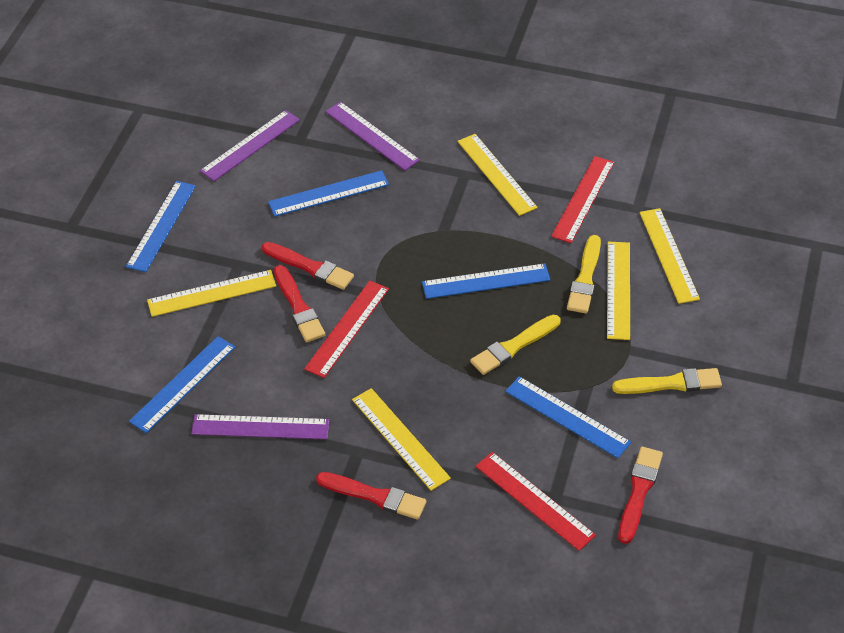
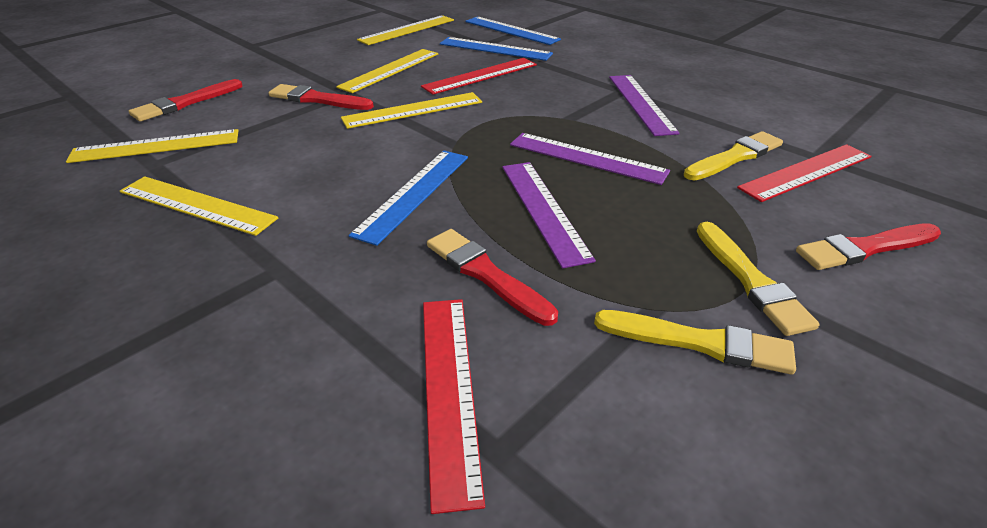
blue ruler: 5 -> 3

